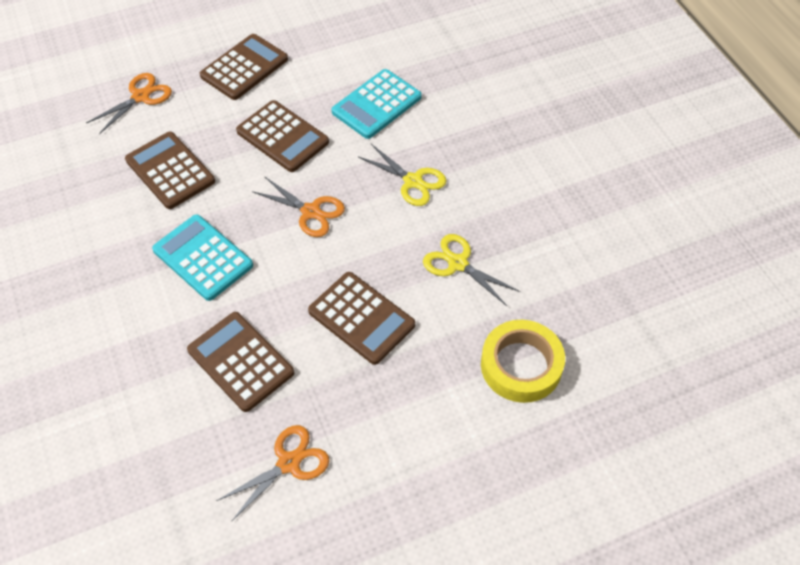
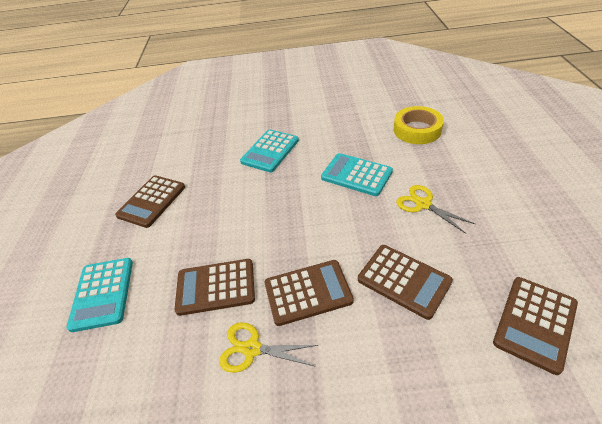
orange scissors: 3 -> 0
turquoise calculator: 2 -> 3

